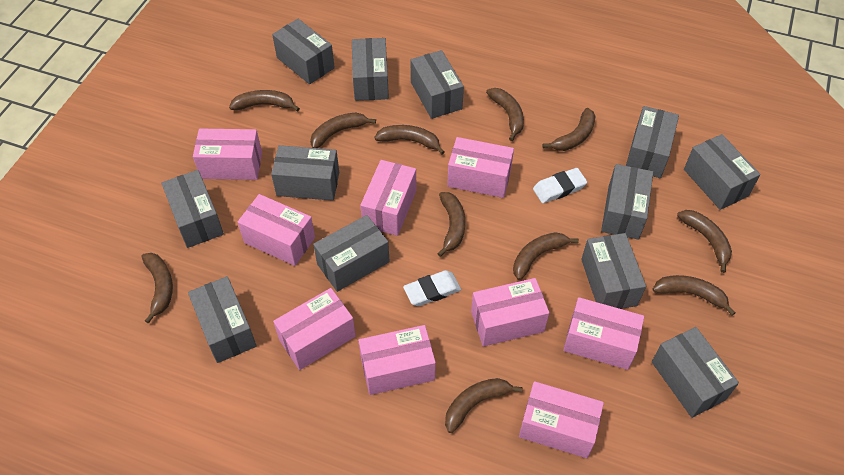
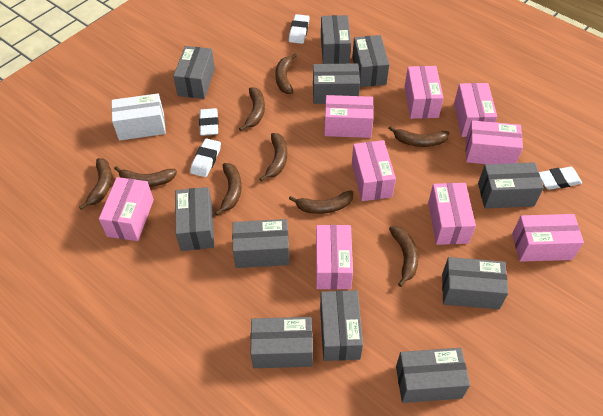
brown banana: 11 -> 9
grey box: 12 -> 11
white box: 0 -> 1
white eraser: 2 -> 4

